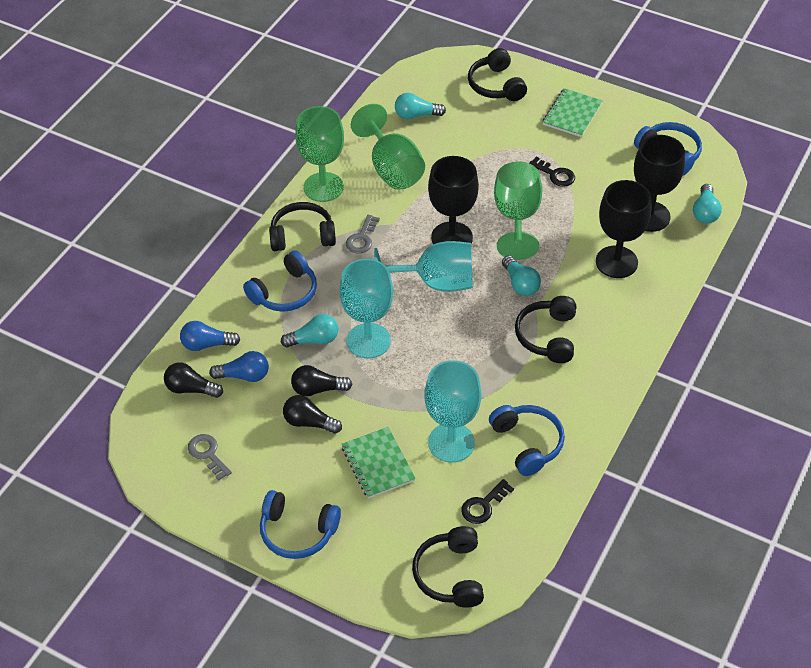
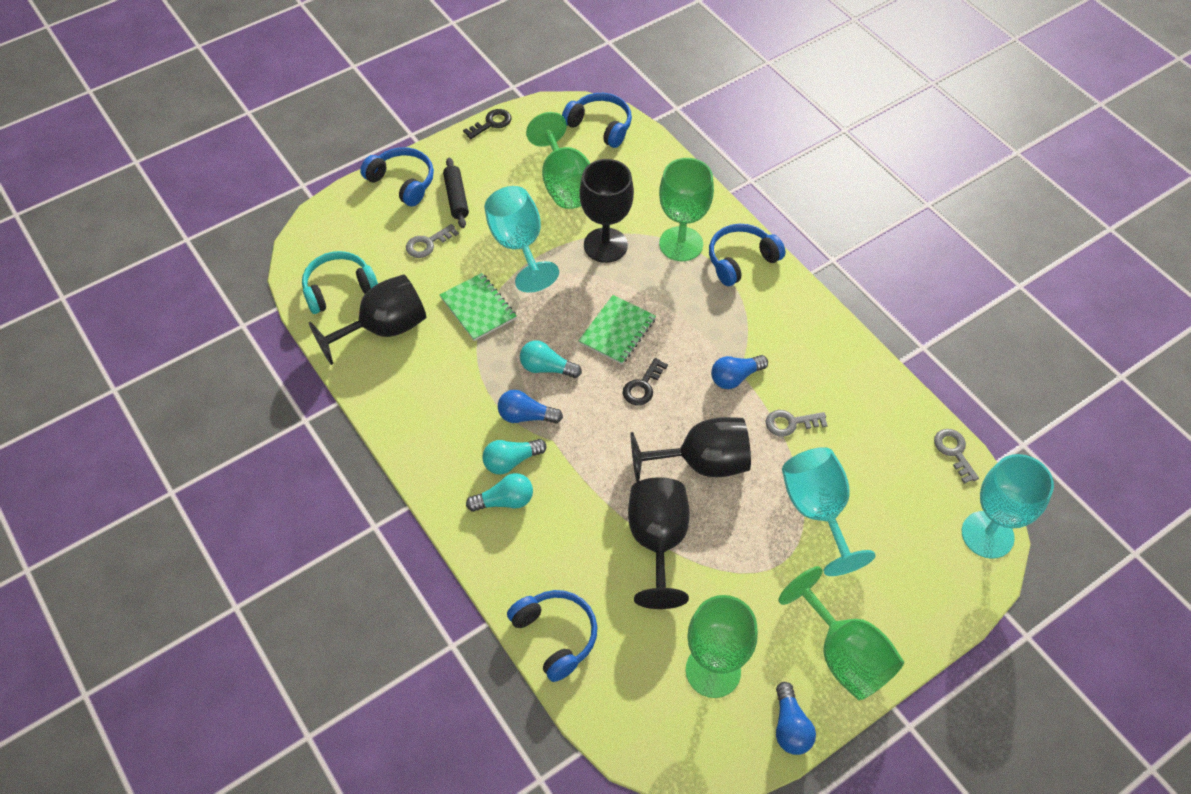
black goblet: 3 -> 4
black headphones: 4 -> 0
black light bulb: 3 -> 0
black rolling pin: 0 -> 1
blue light bulb: 2 -> 3
green goblet: 3 -> 4
grey key: 2 -> 3
turquoise headphones: 0 -> 1
turquoise light bulb: 4 -> 3

